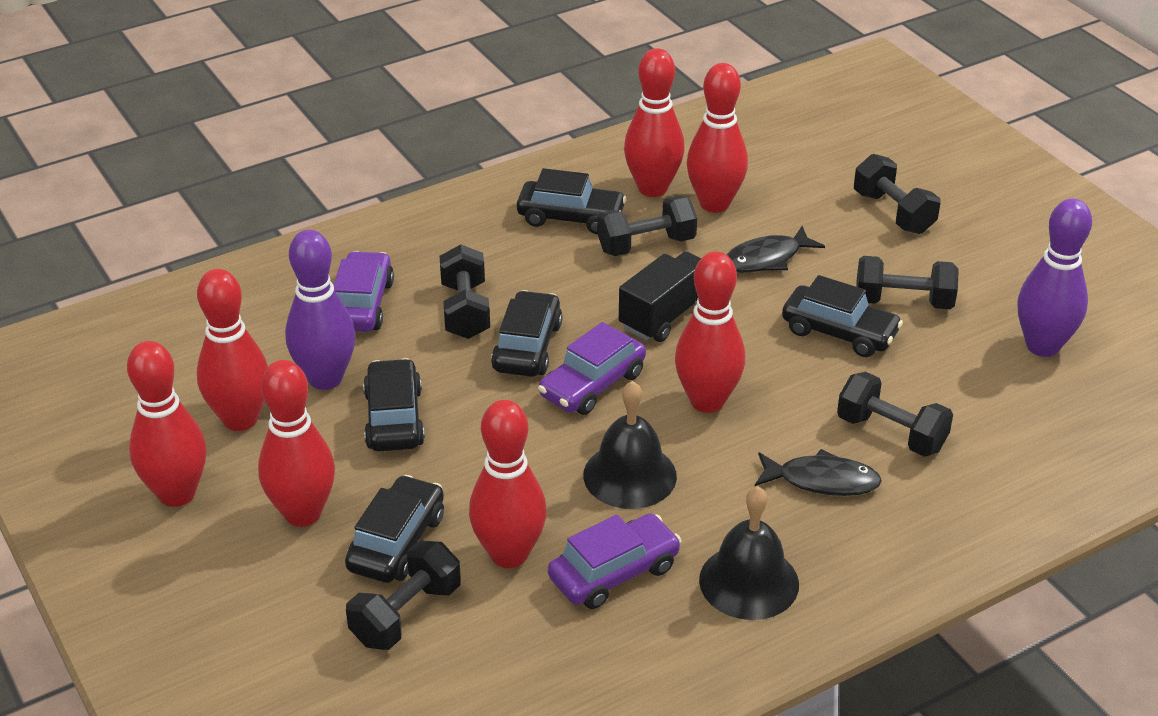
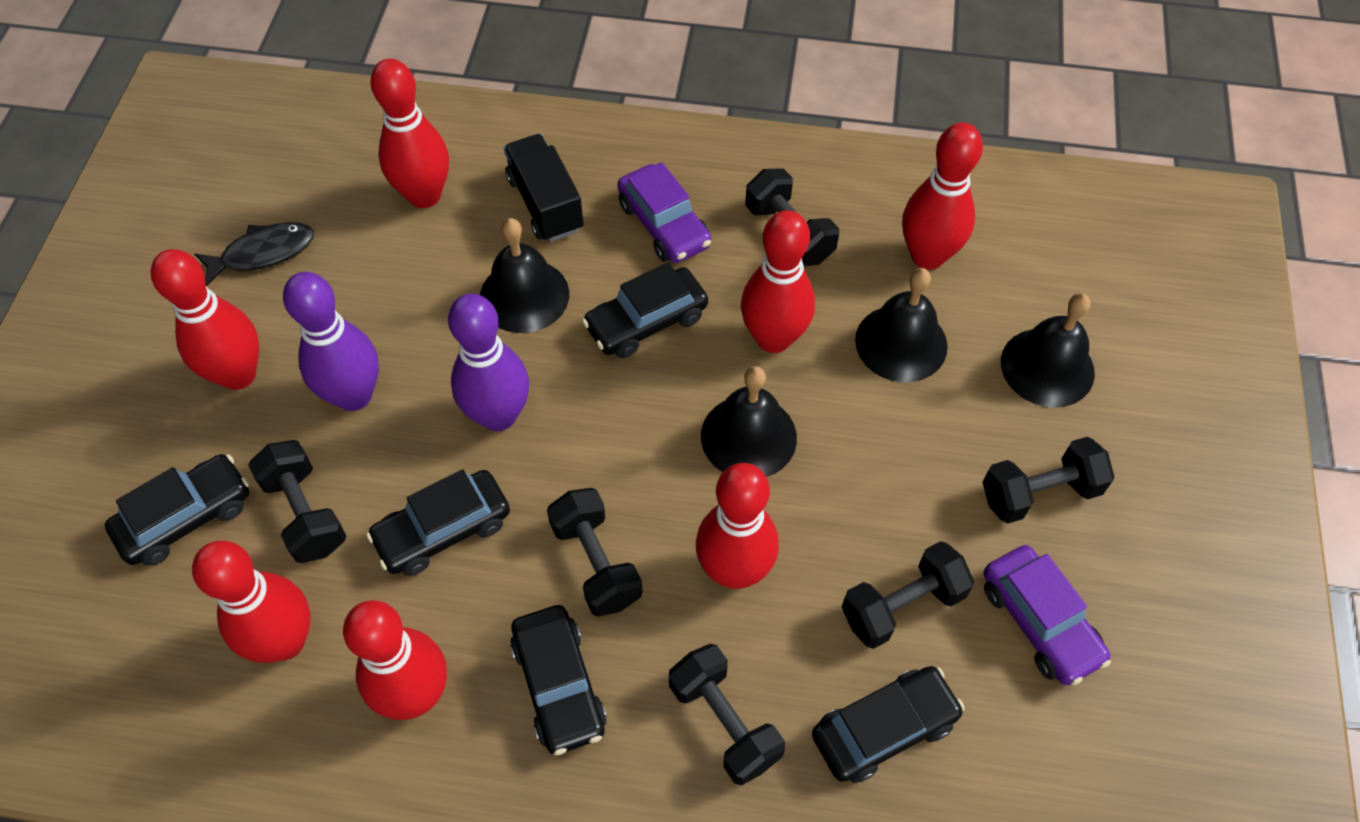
black bell: 2 -> 4
black fish: 2 -> 1
purple car: 3 -> 2

